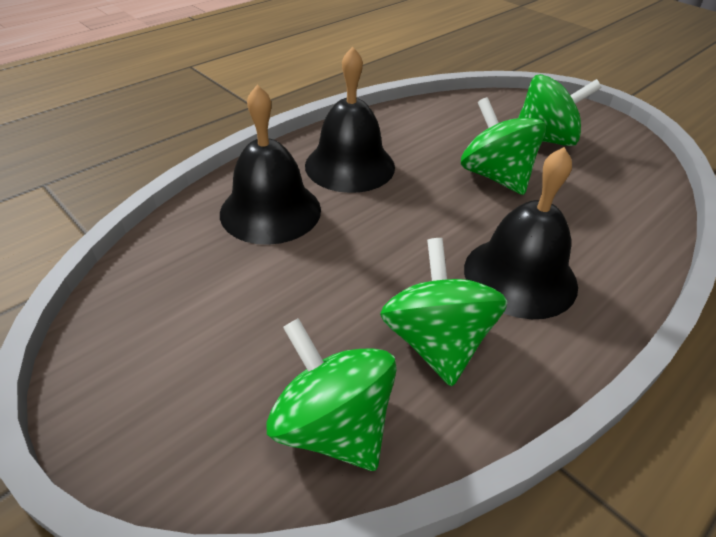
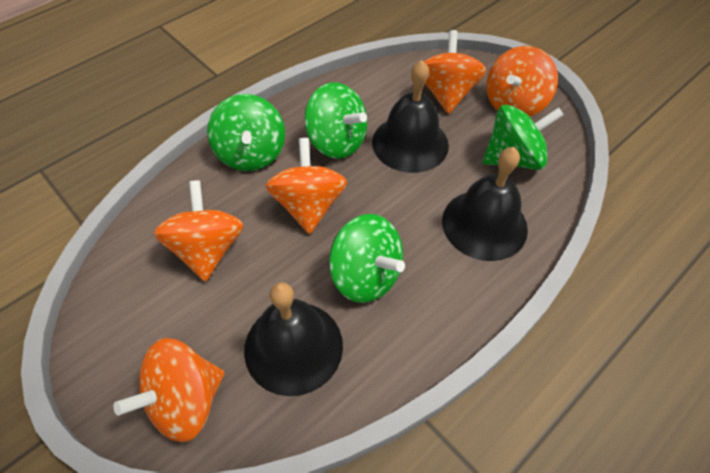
orange spinning top: 0 -> 5

